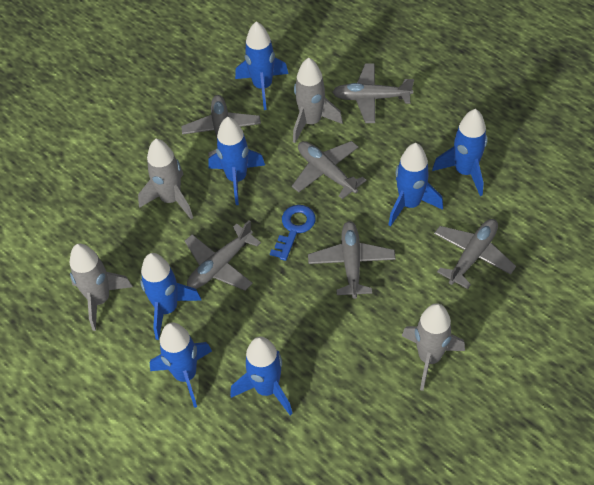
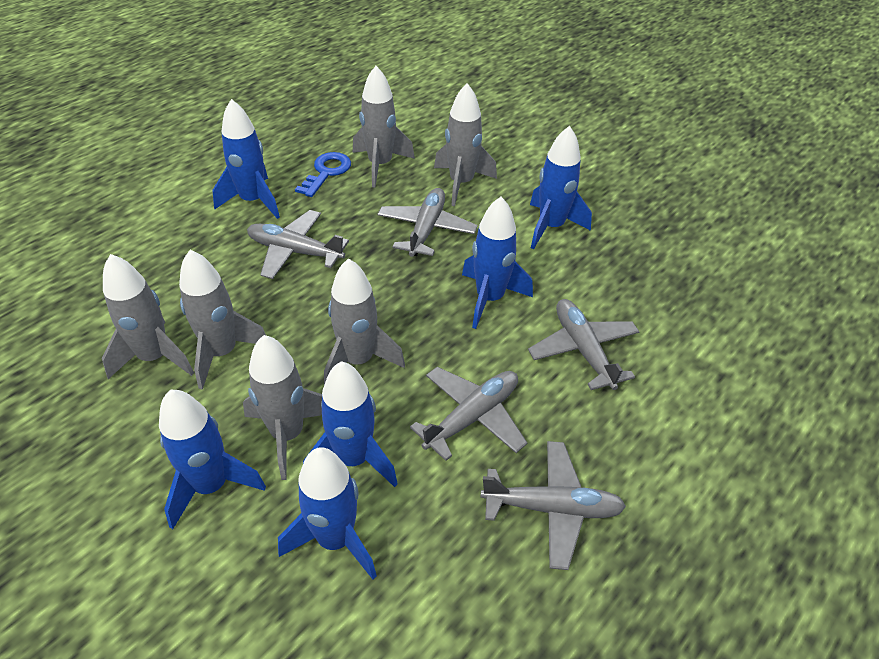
blue rocket: 7 -> 6
grey plane: 6 -> 5
grey rocket: 4 -> 6

